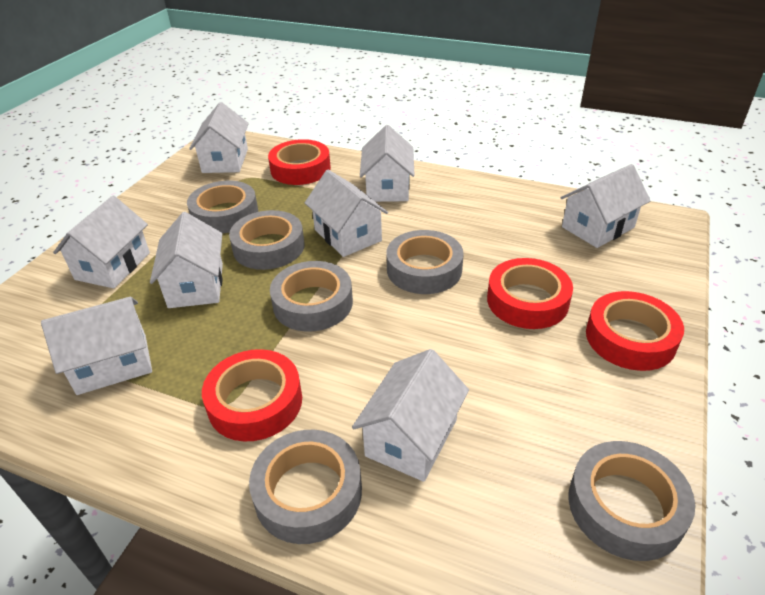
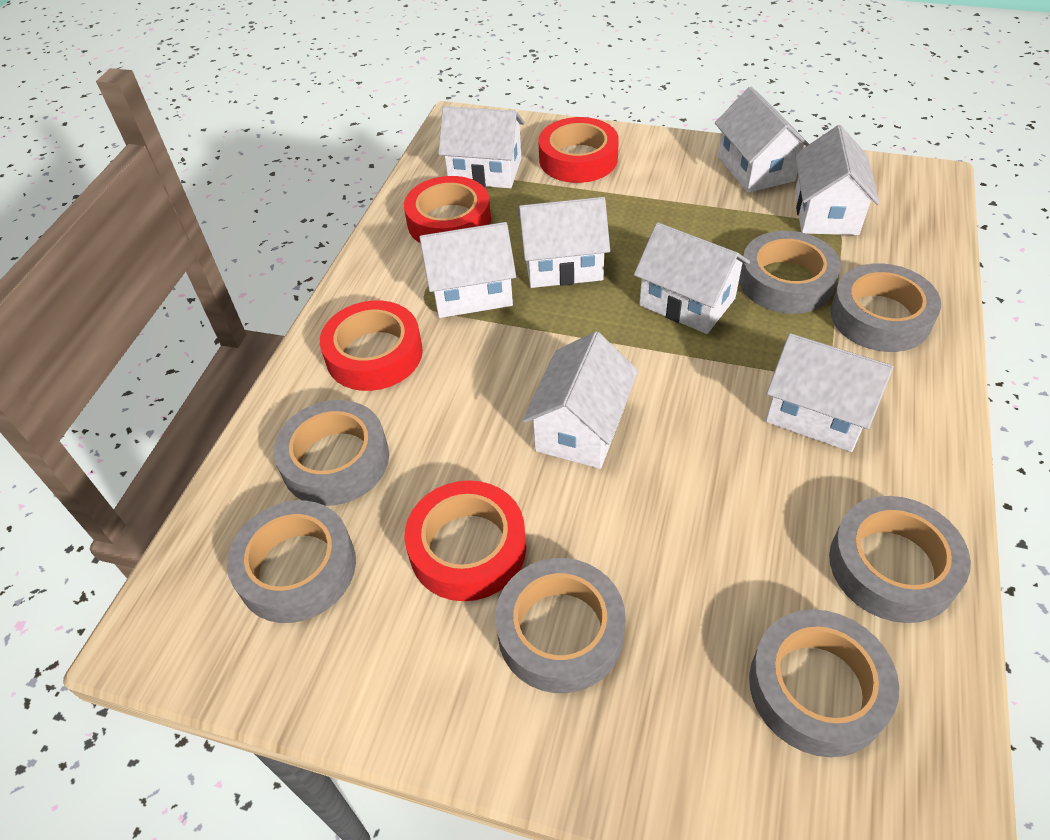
grey tape: 6 -> 7

